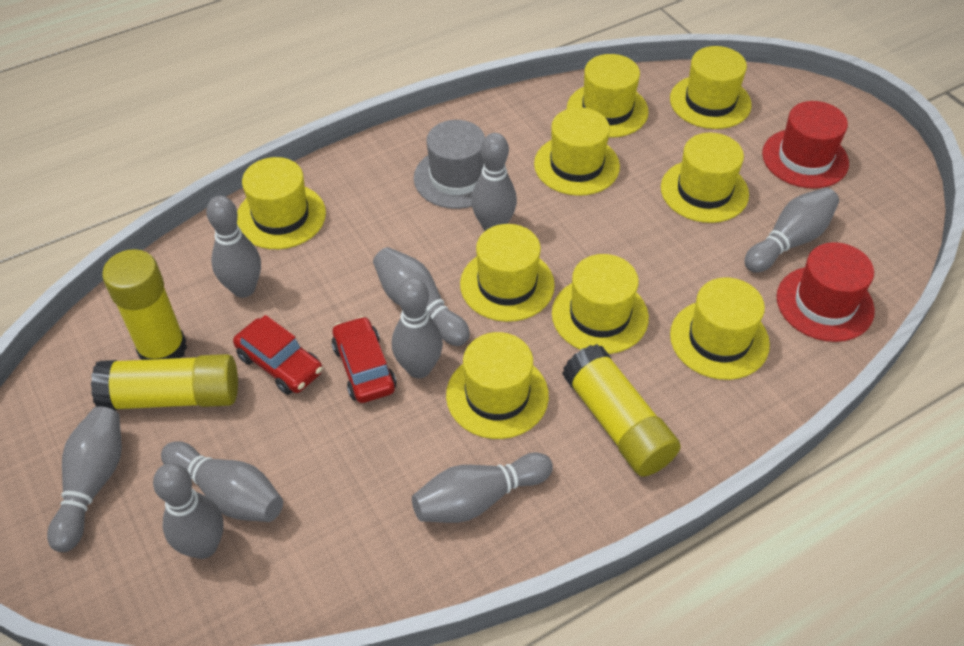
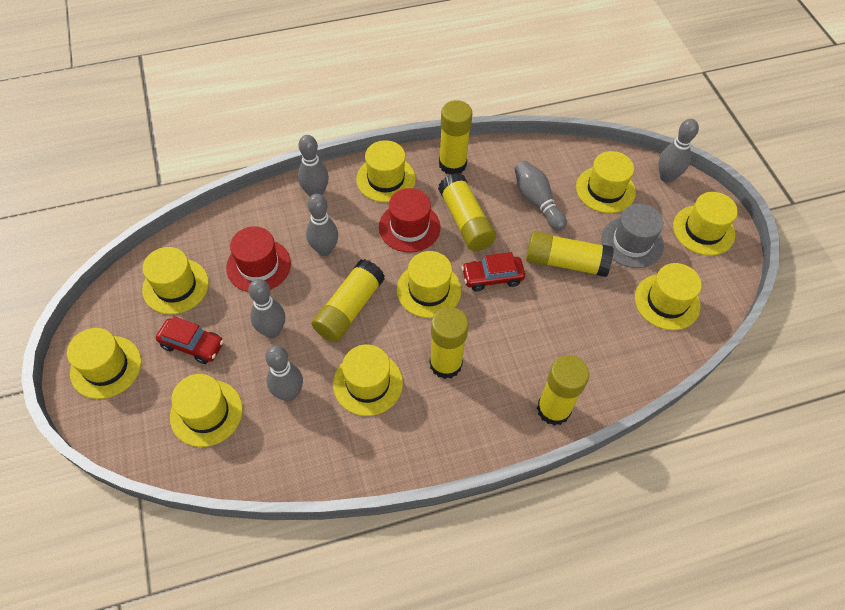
grey bowling pin: 9 -> 6
yellow glue stick: 3 -> 6

